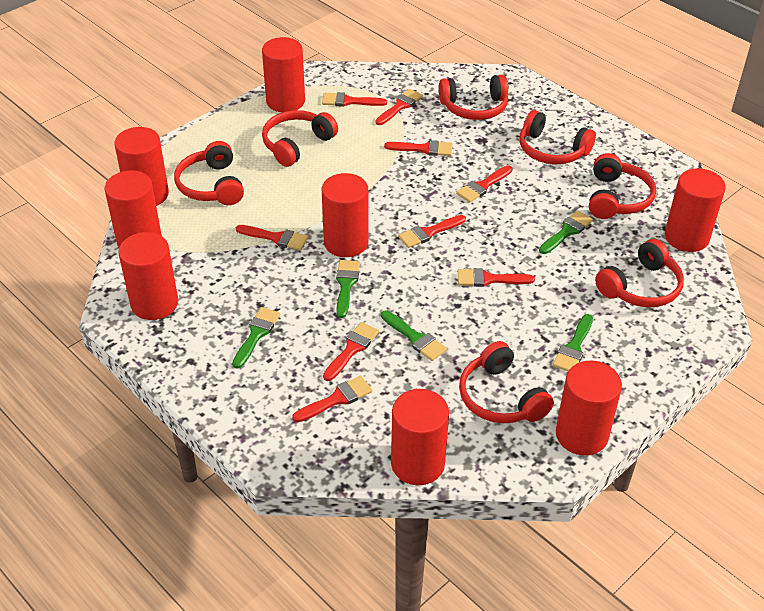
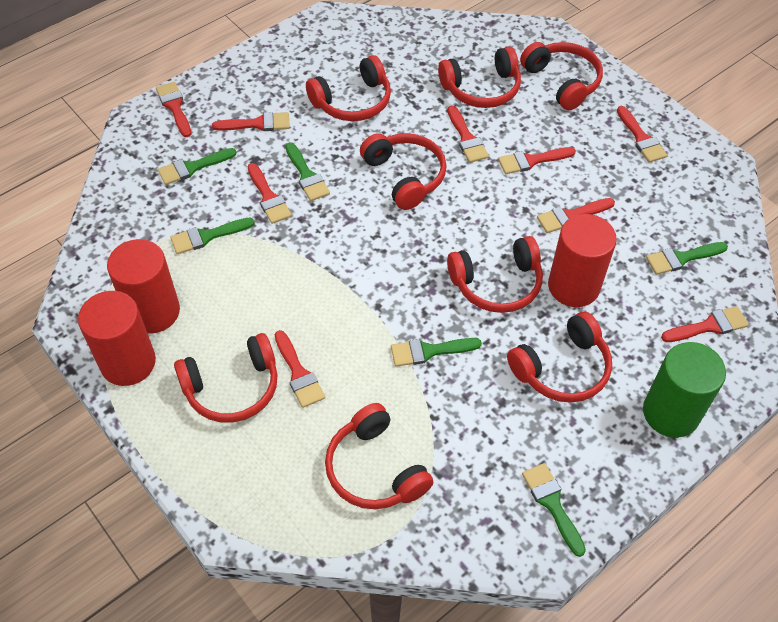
green brush: 5 -> 6
green cylinder: 0 -> 1
red cylinder: 8 -> 3
red headphones: 7 -> 8

